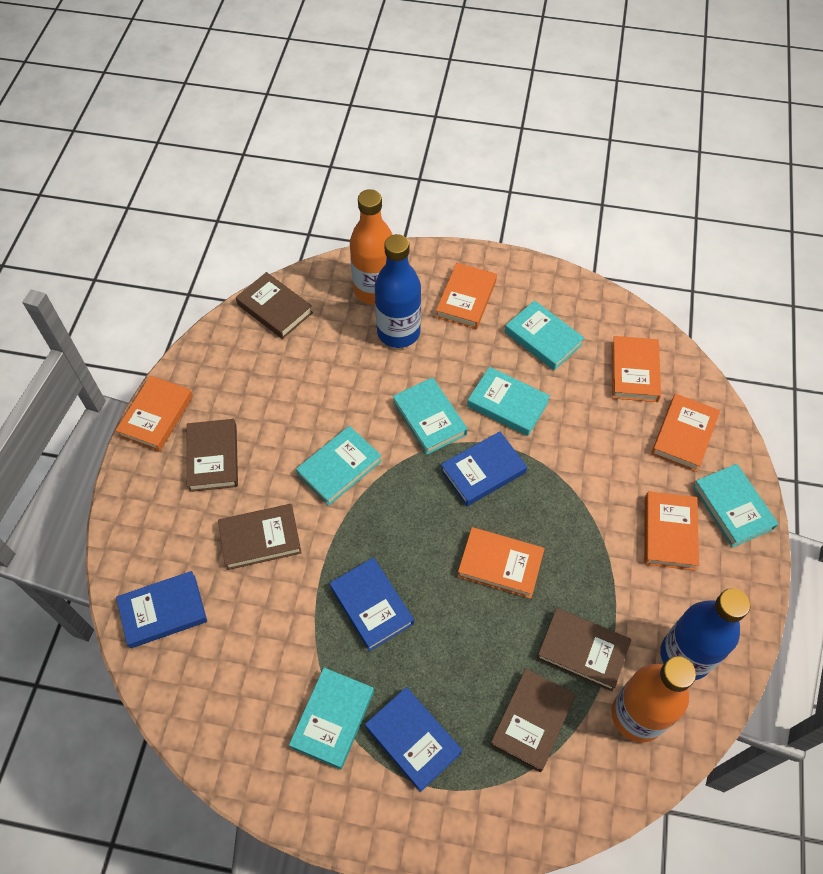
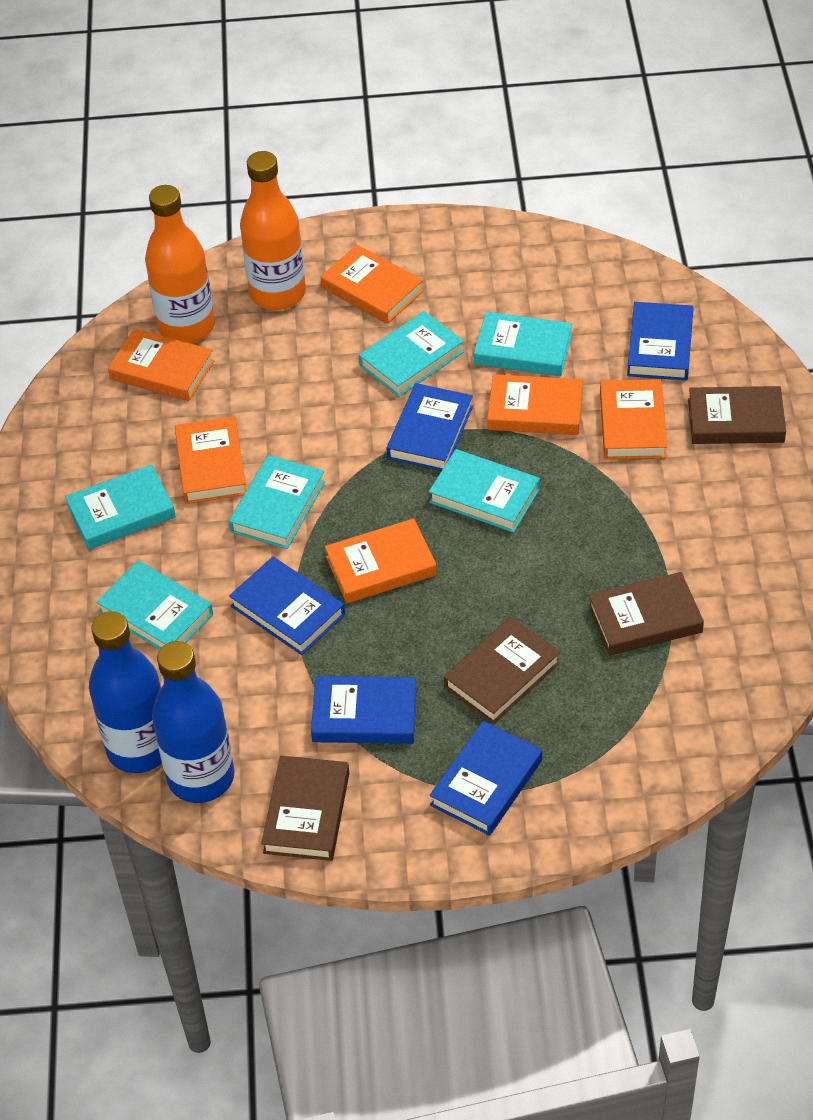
blue book: 4 -> 5
brown book: 5 -> 4

